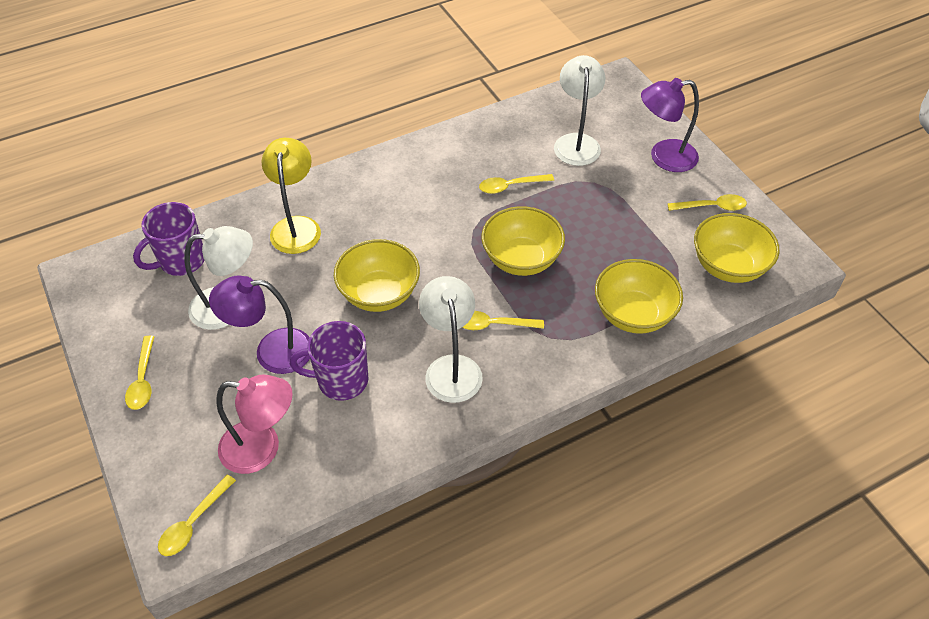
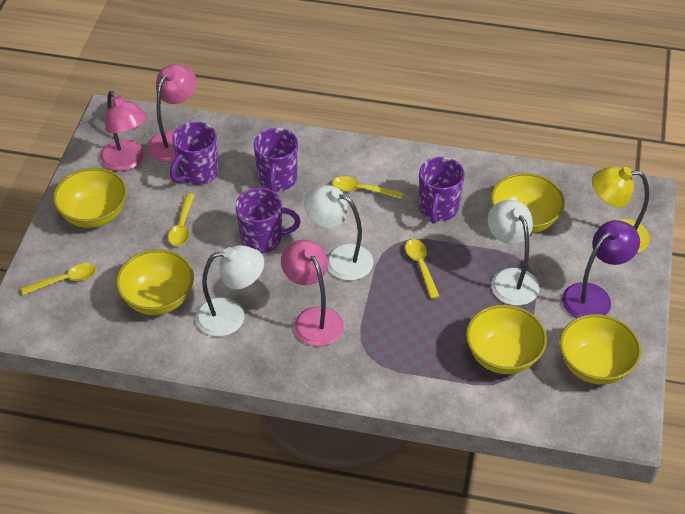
pink lamp: 1 -> 3
purple lamp: 2 -> 1
purple mug: 2 -> 4
yellow bowl: 4 -> 5
yellow spoon: 5 -> 4

